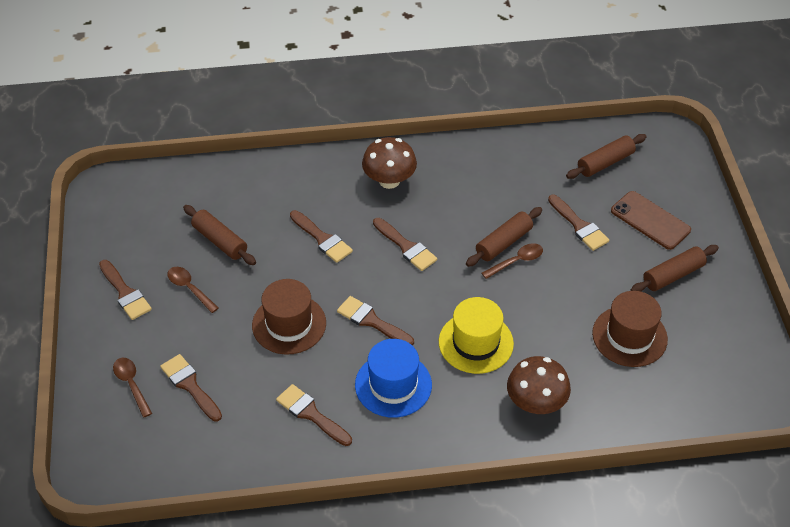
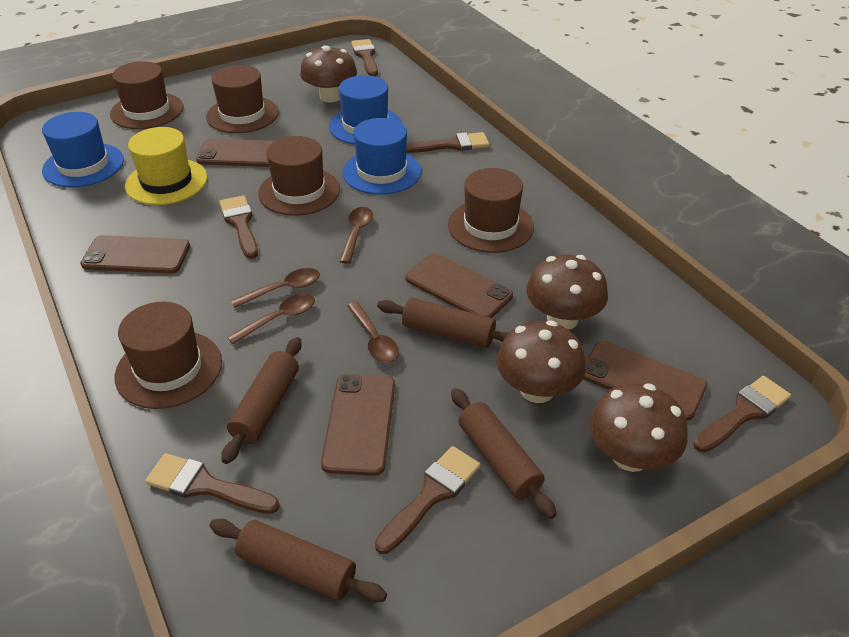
blue hat: 1 -> 3
brown brush: 7 -> 6
brown hat: 2 -> 5
brown mushroom: 2 -> 4
brown phone: 1 -> 5
brown spoon: 3 -> 4

